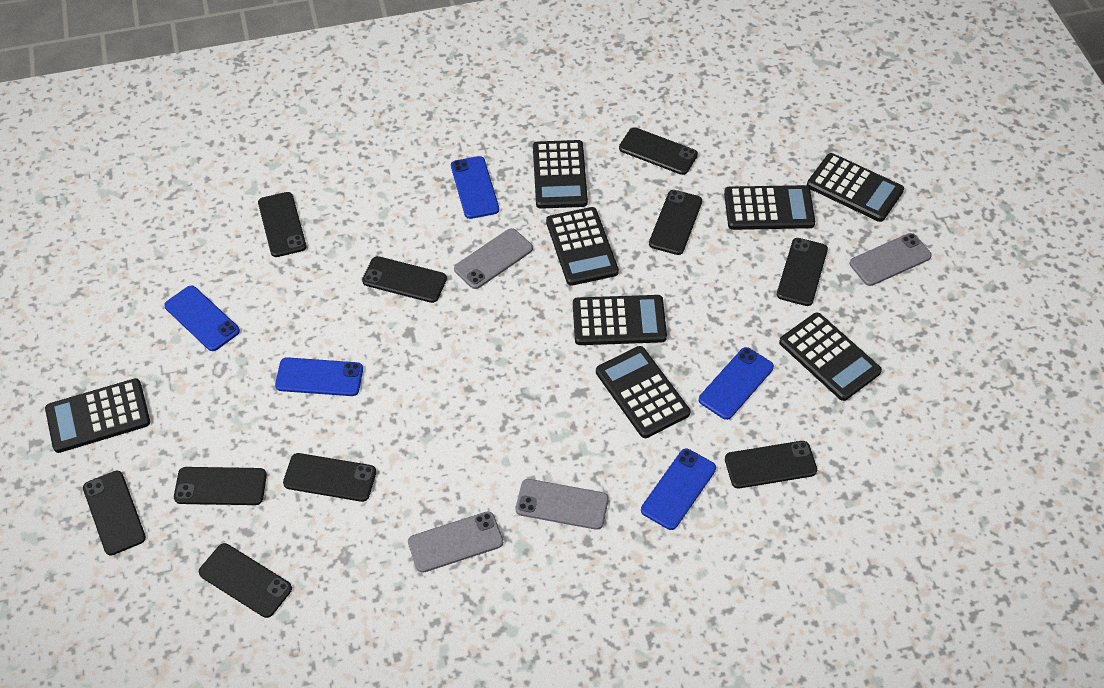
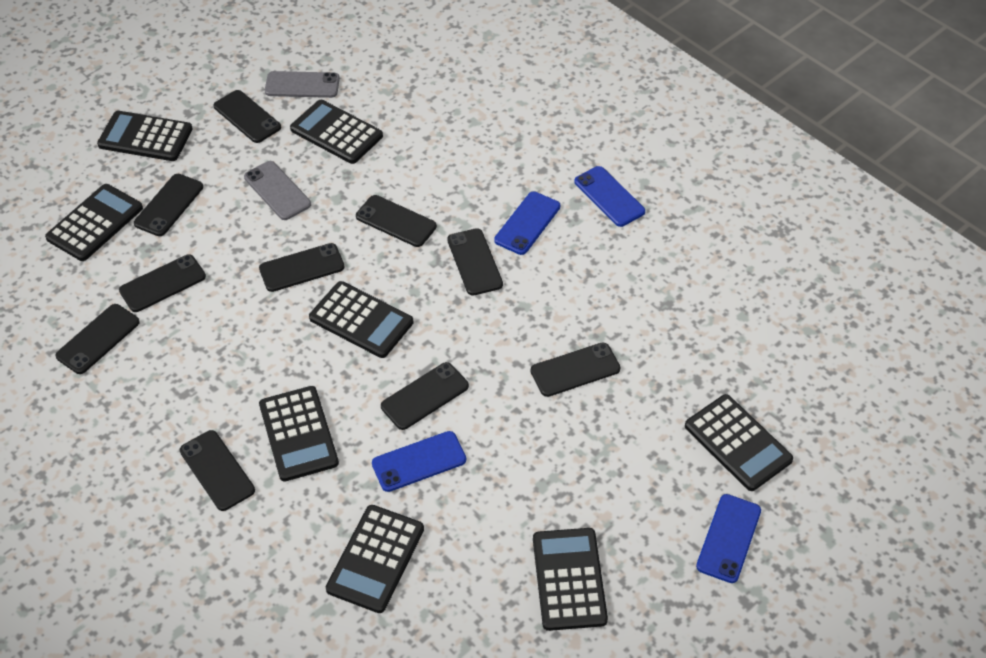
blue phone: 5 -> 4
grey phone: 4 -> 2

